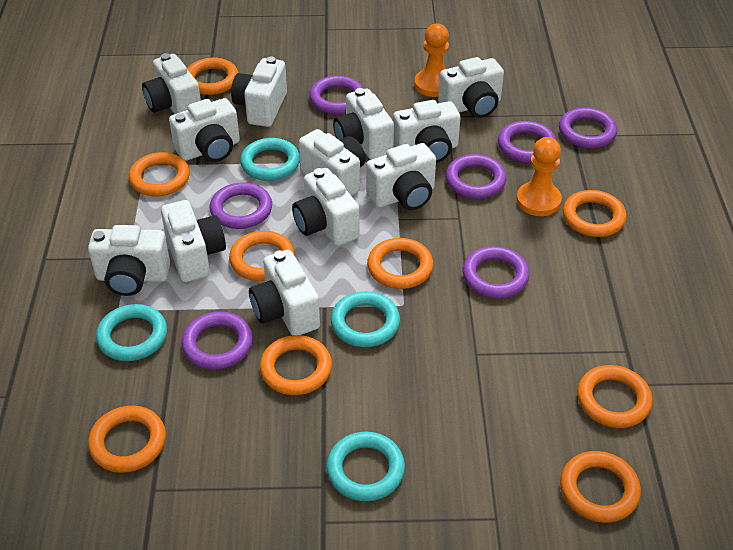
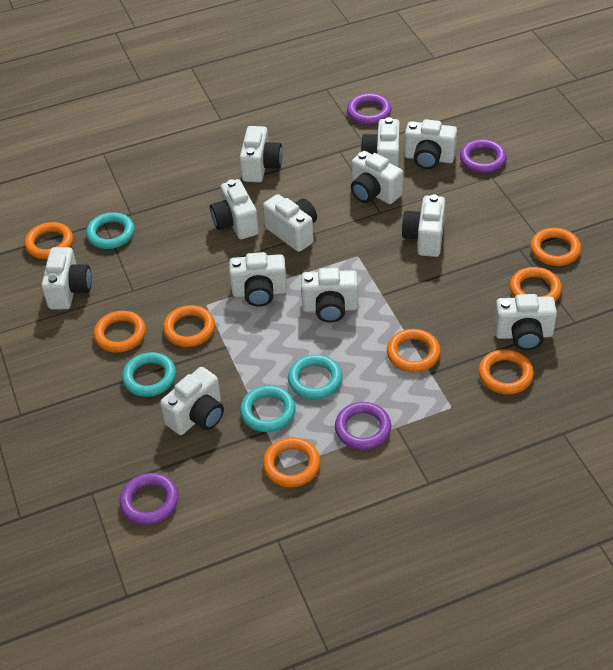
orange pawn: 2 -> 0
orange ring: 9 -> 8
purple ring: 7 -> 4

